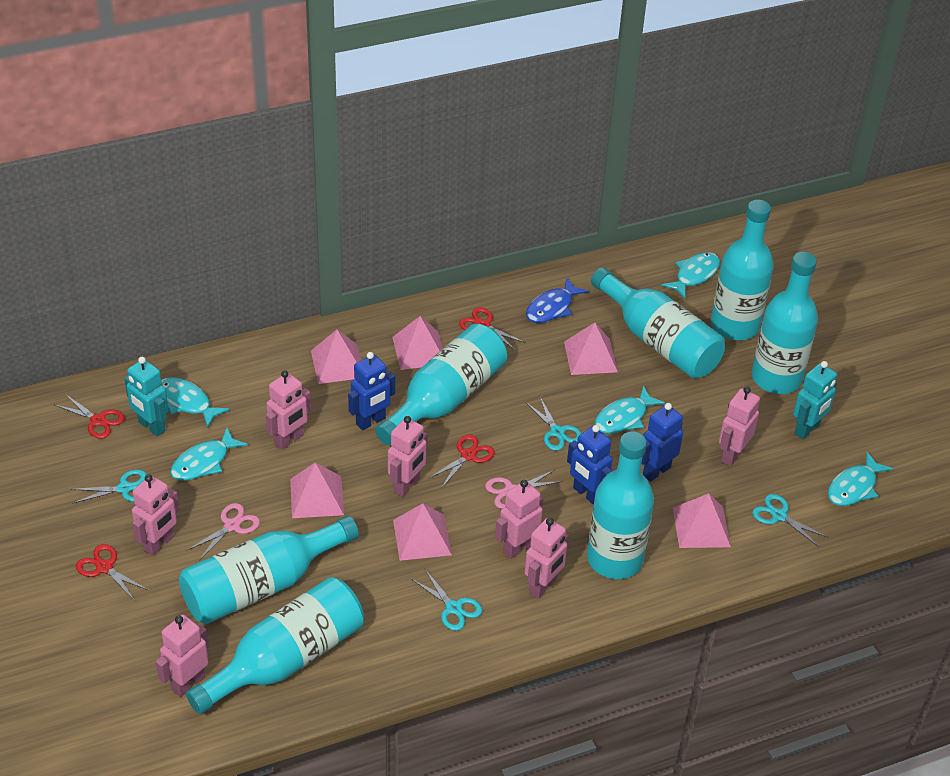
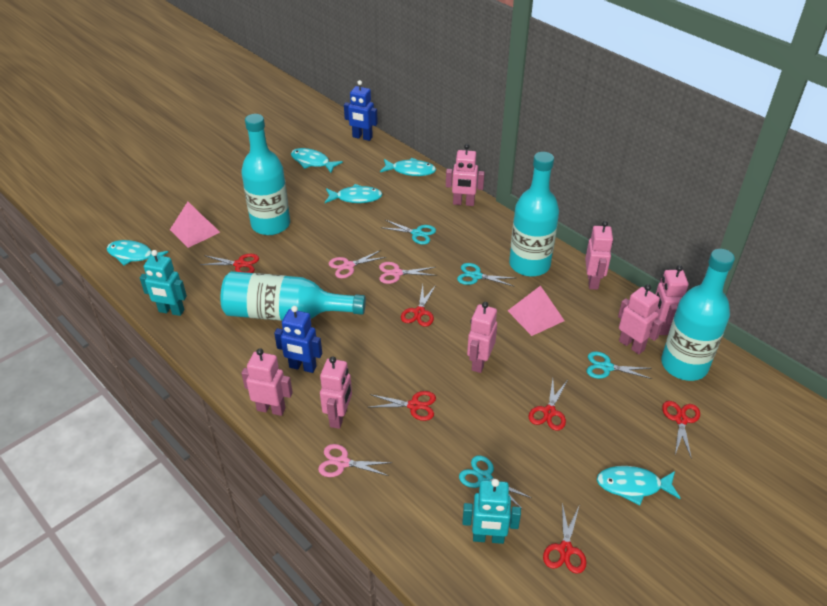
blue fish: 1 -> 0
blue robot: 3 -> 2
pink pyramid: 6 -> 2
pink scissors: 2 -> 3
red scissors: 4 -> 6
turquoise bottle: 7 -> 4

